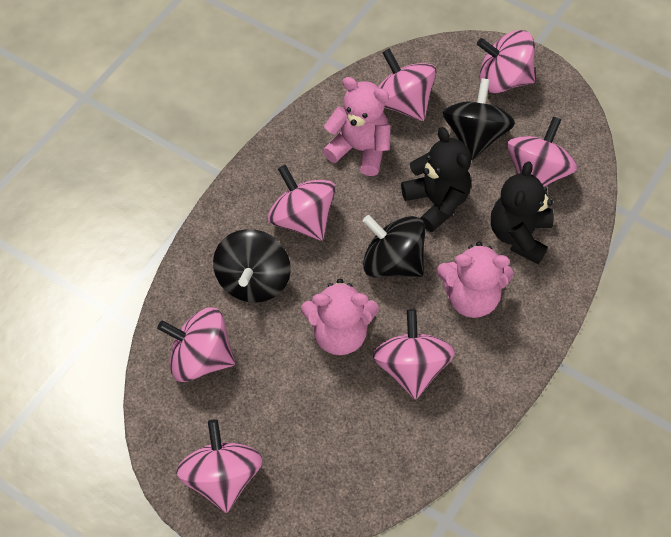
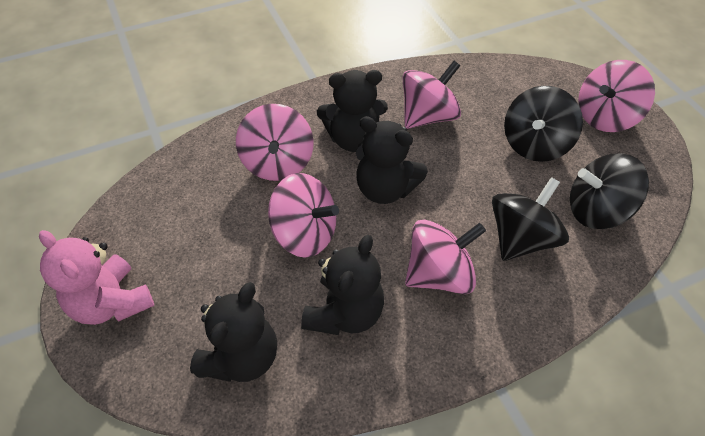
black teddy bear: 2 -> 4
pink spinning top: 7 -> 5
pink teddy bear: 3 -> 1

